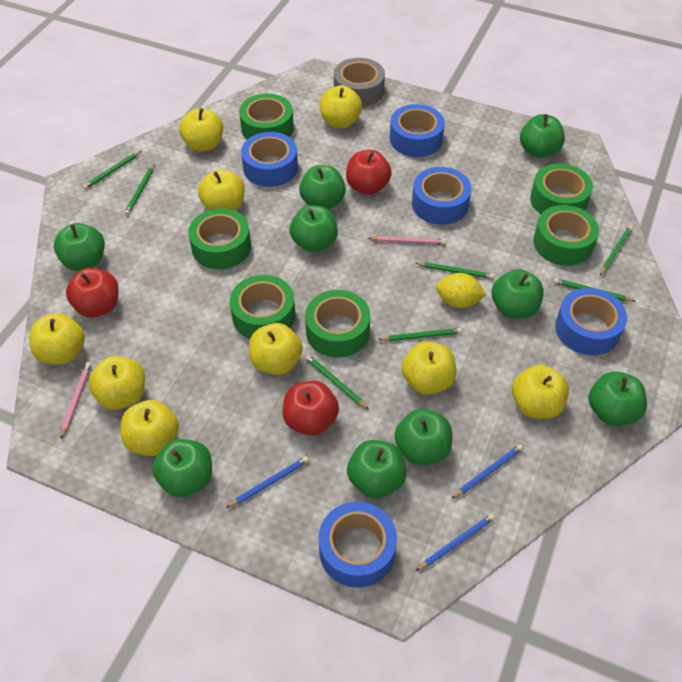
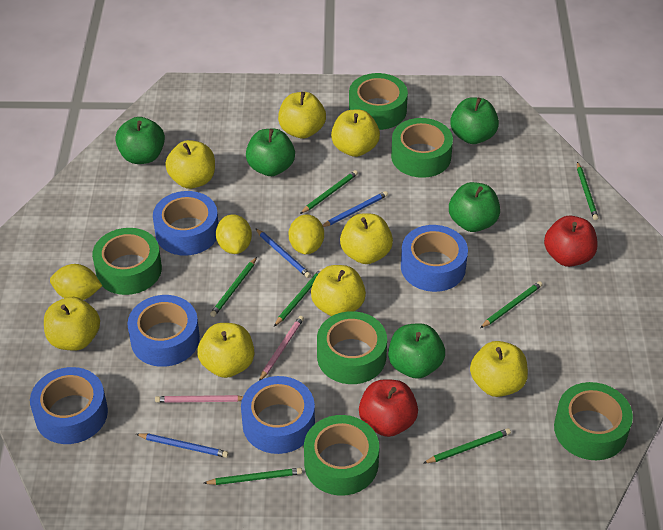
green apple: 9 -> 5
grey tape: 1 -> 0
red apple: 3 -> 2
yellow apple: 9 -> 8
yellow lemon: 1 -> 3

